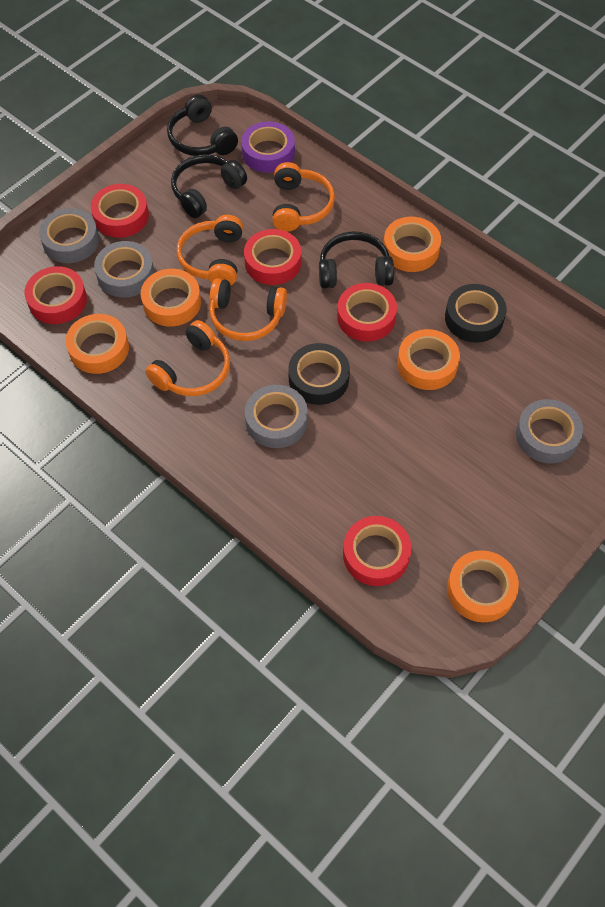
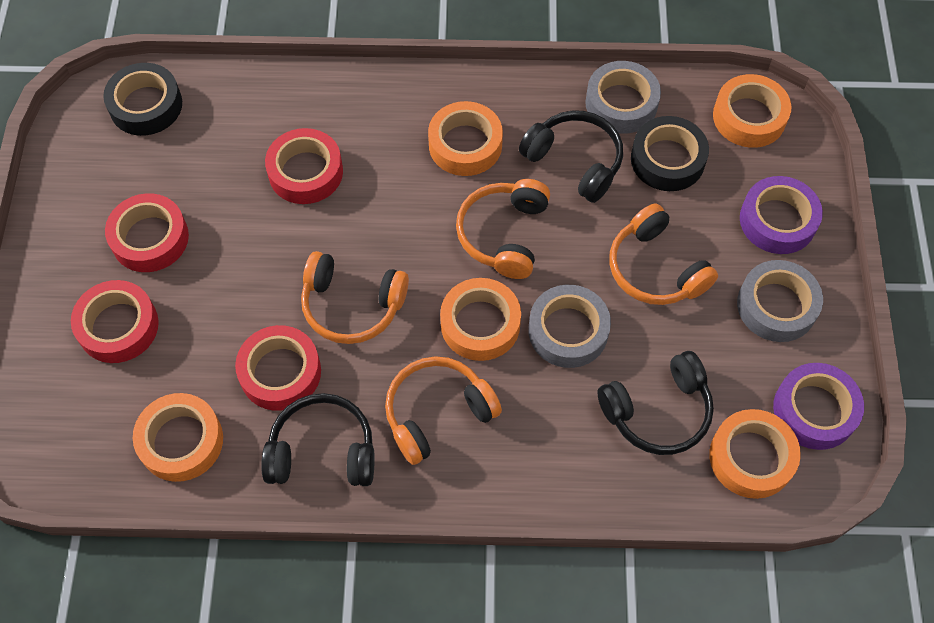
grey tape: 4 -> 3
purple tape: 1 -> 2
red tape: 5 -> 4

